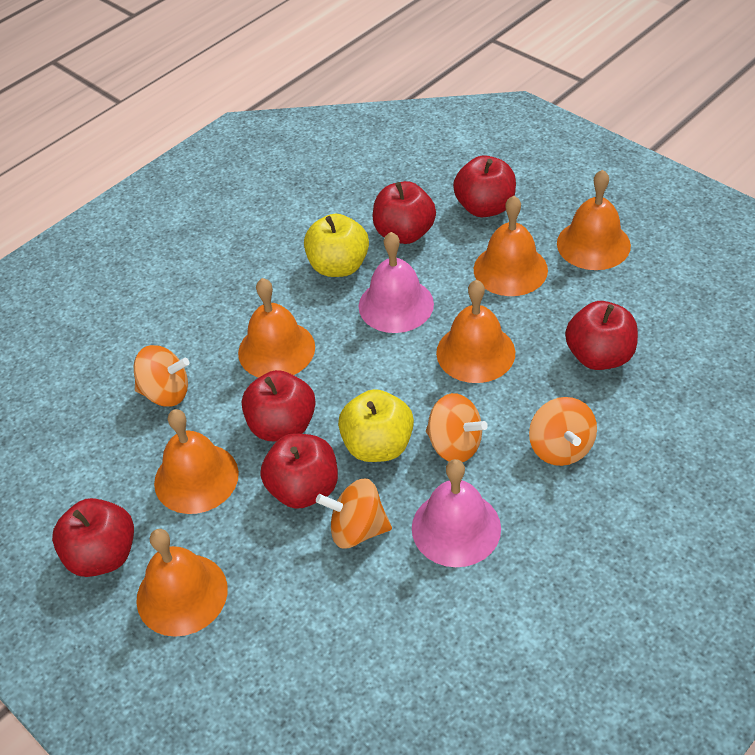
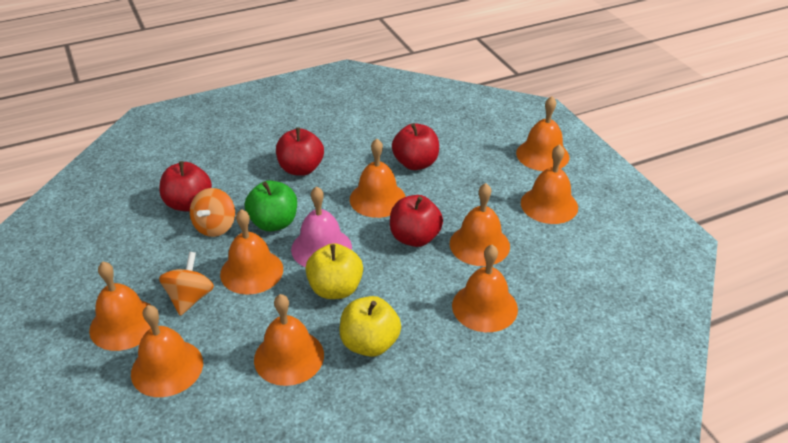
green apple: 0 -> 1
orange bell: 6 -> 9
orange spinning top: 4 -> 2
pink bell: 2 -> 1
red apple: 6 -> 4

